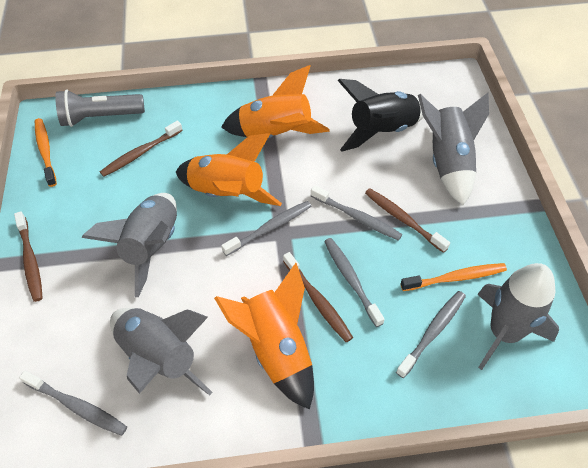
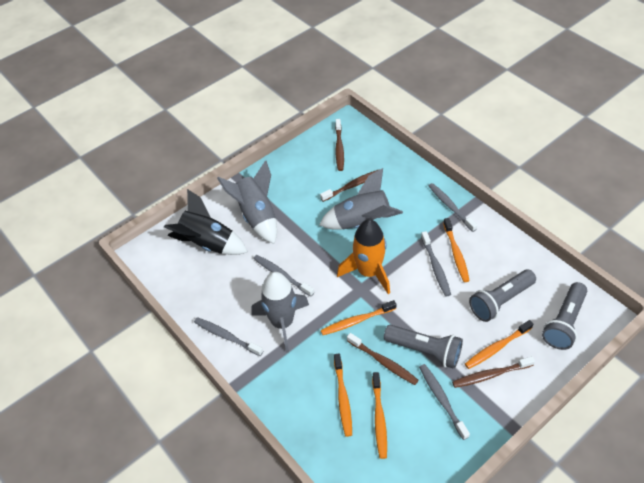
grey flashlight: 1 -> 3
grey rocket: 4 -> 3
orange rocket: 3 -> 1
orange toothbrush: 2 -> 5

